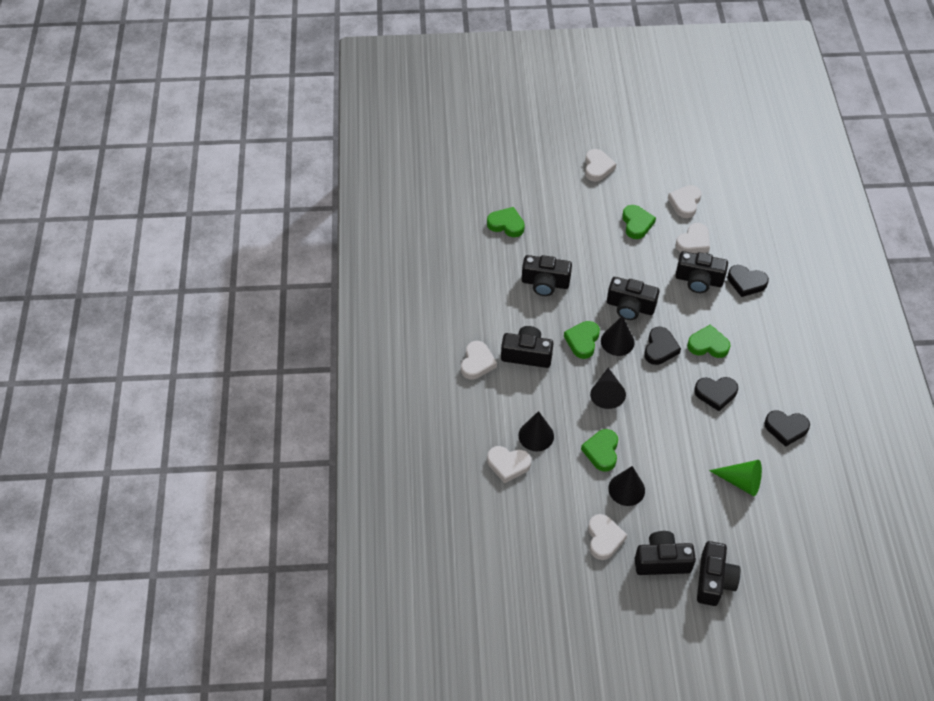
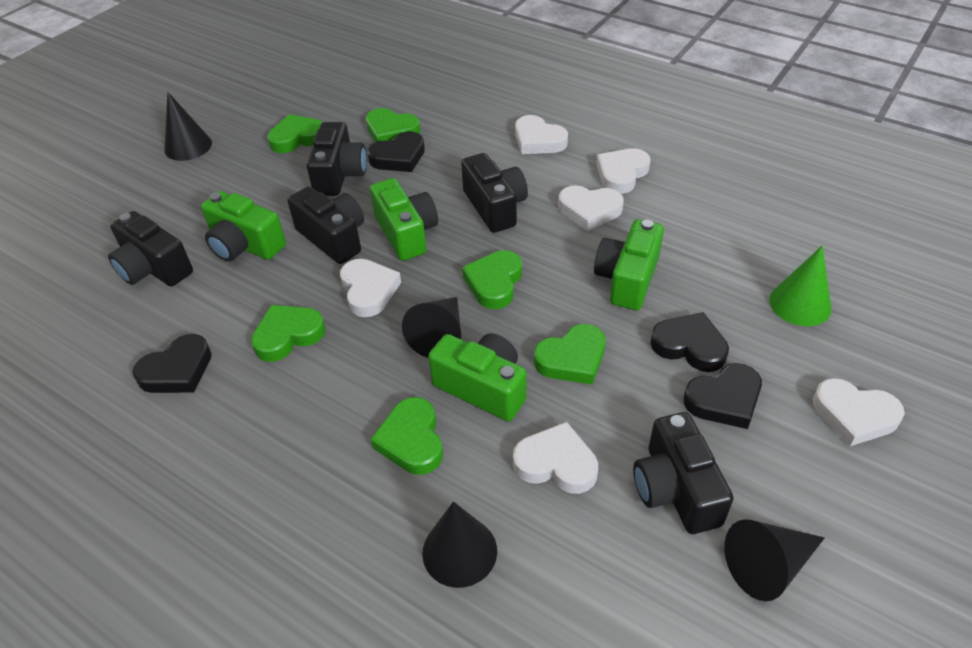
black camera: 6 -> 5
green camera: 0 -> 4
green heart: 5 -> 6

